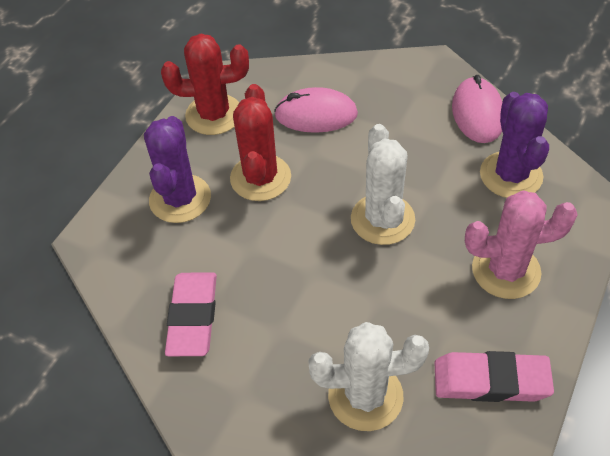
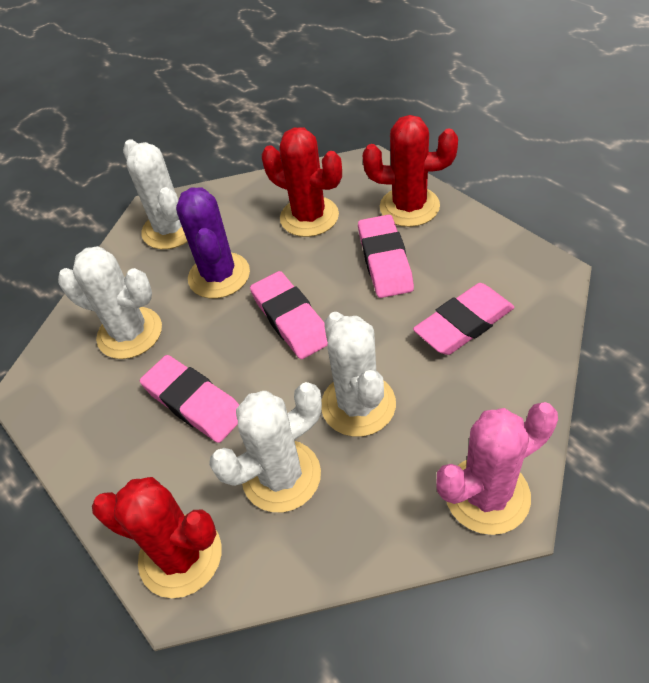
pink eraser: 2 -> 4
pink mouse: 2 -> 0
purple cactus: 2 -> 1
red cactus: 2 -> 3
white cactus: 2 -> 4

